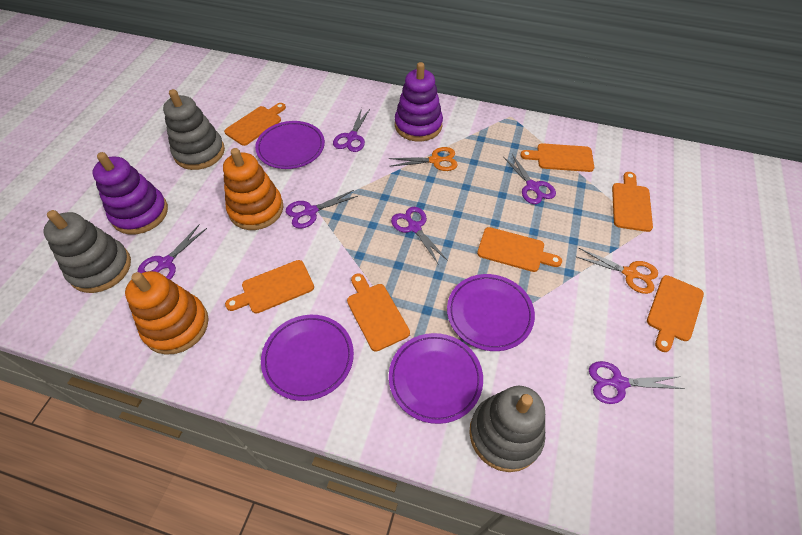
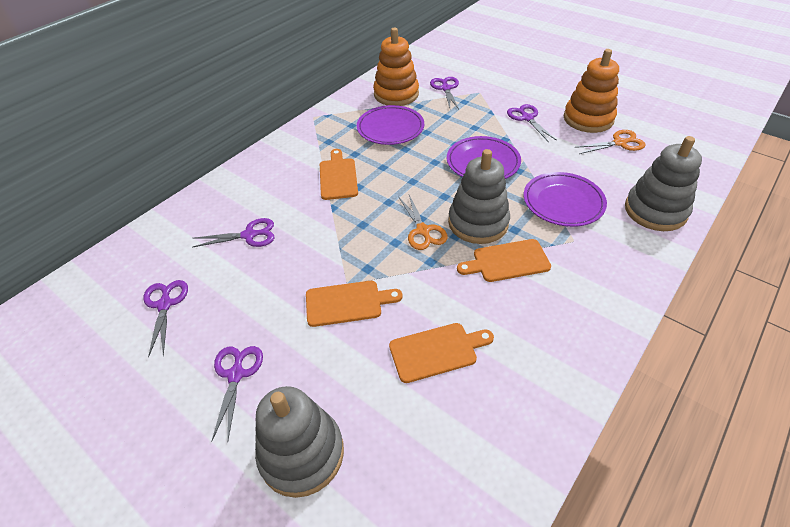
orange cutting board: 7 -> 4
purple plate: 4 -> 3
purple scissors: 6 -> 5
purple stacking toy: 2 -> 0

